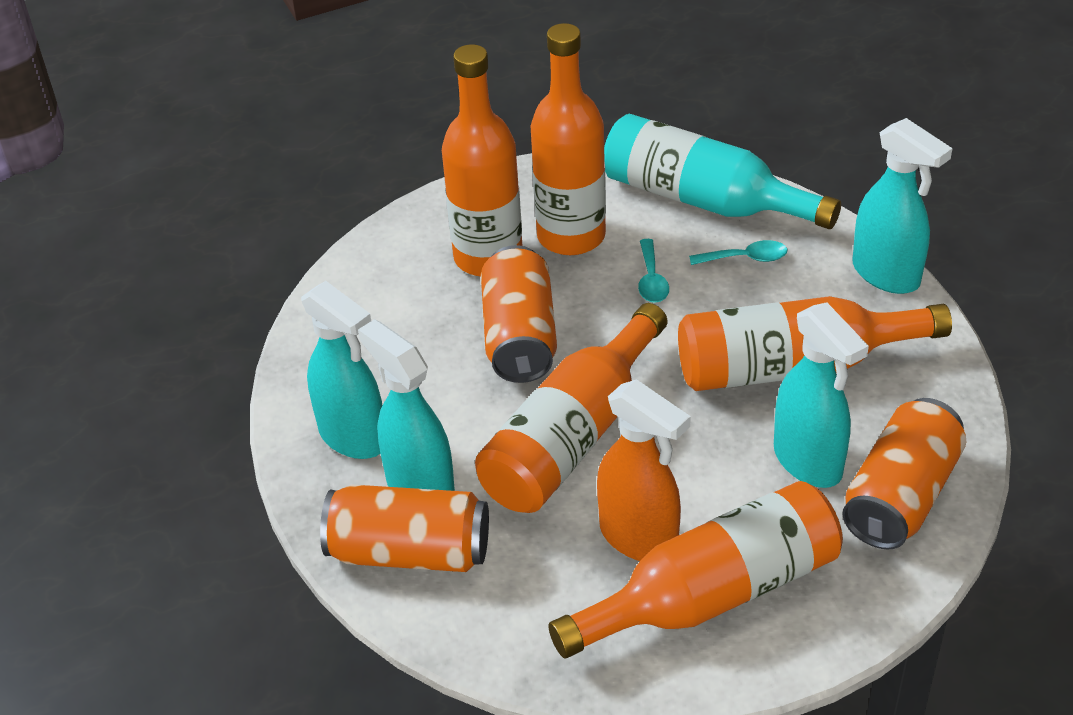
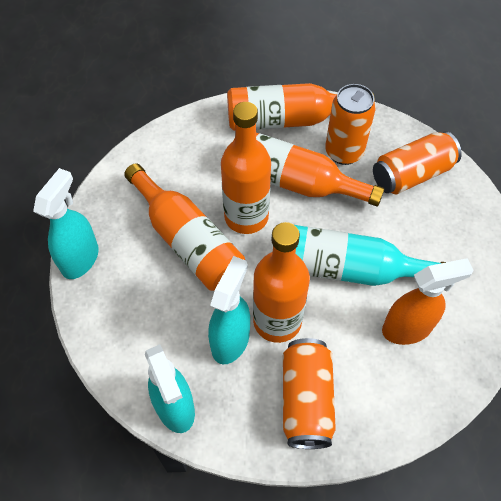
turquoise spoon: 2 -> 0
turquoise spray bottle: 4 -> 3

